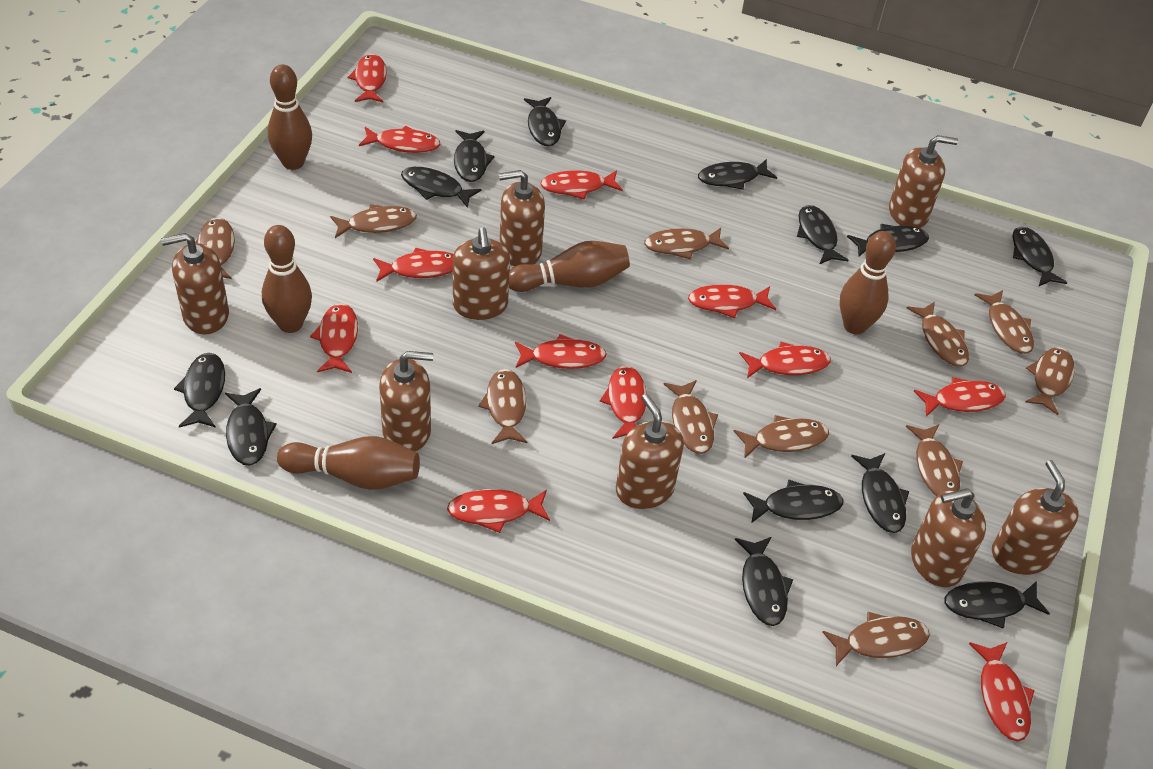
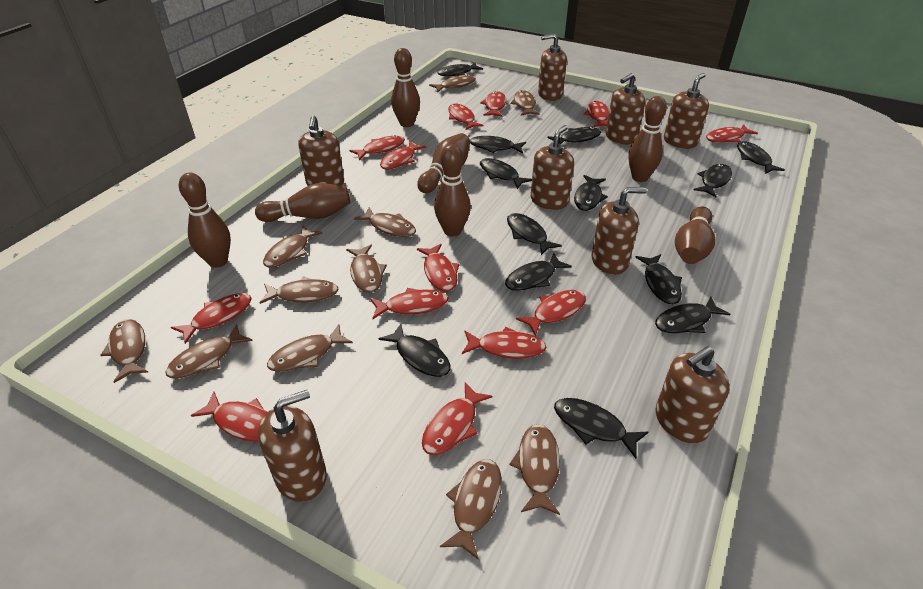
brown bowling pin: 5 -> 7
red fish: 12 -> 13

